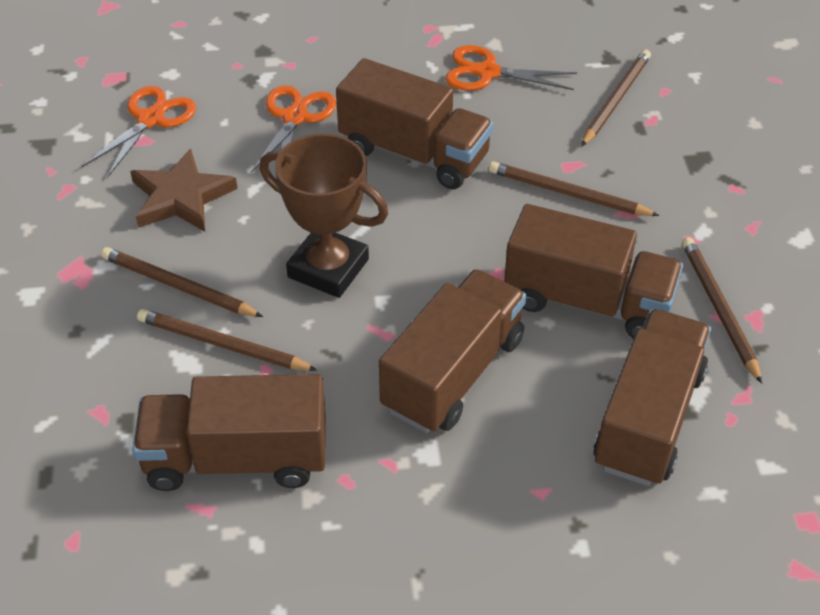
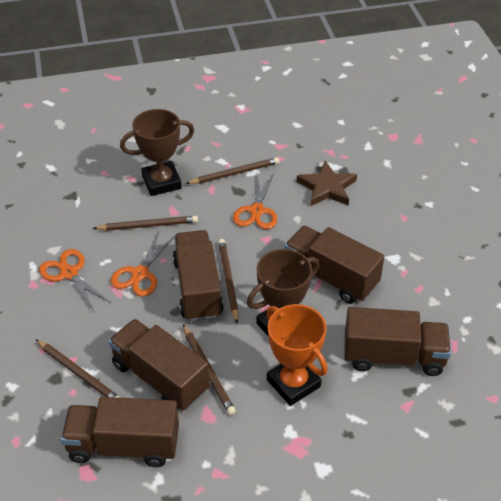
brown trophy: 1 -> 2
orange trophy: 0 -> 1

